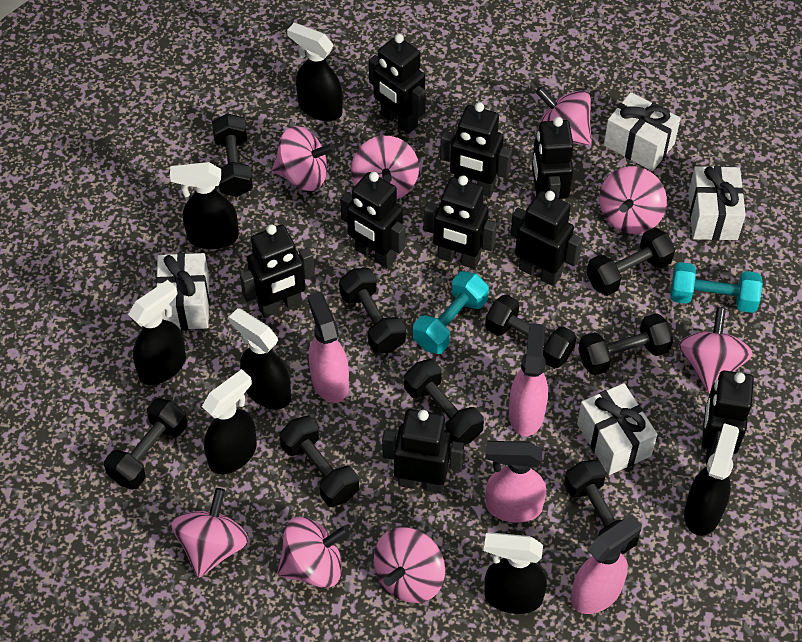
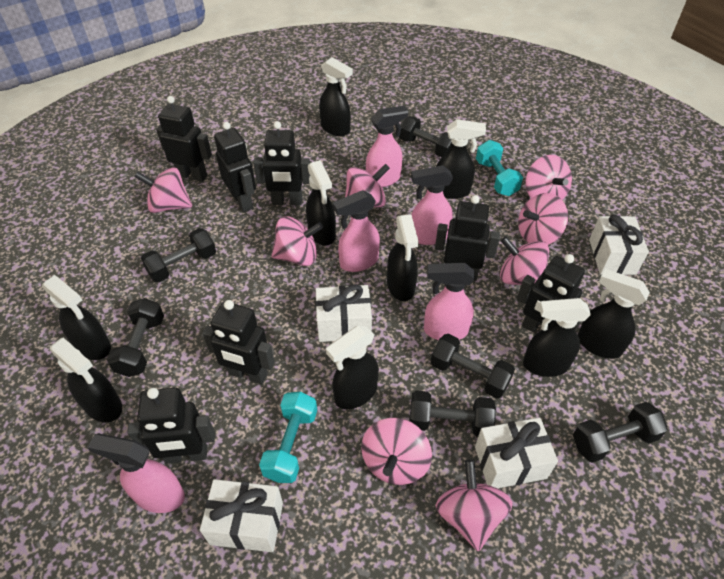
black dumbbell: 9 -> 6
black robot: 9 -> 7
black spray bottle: 7 -> 9
pink spray bottle: 4 -> 5

